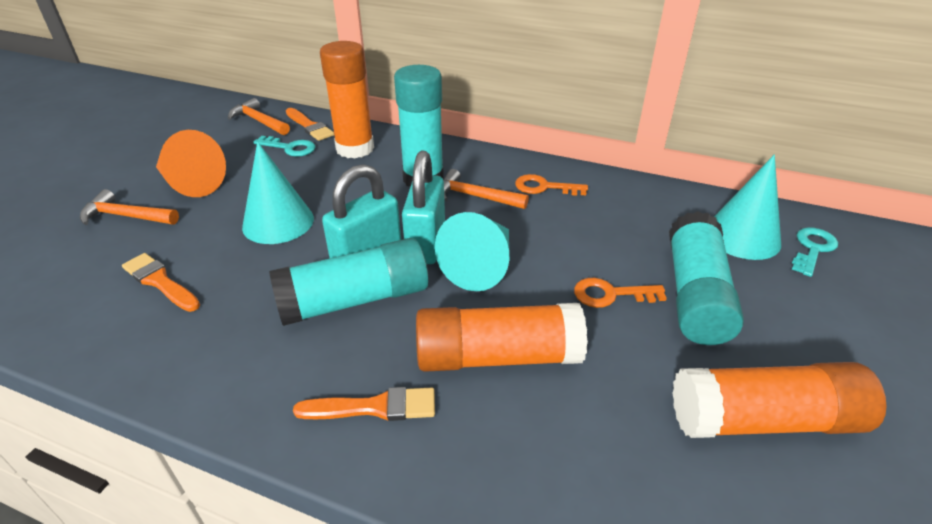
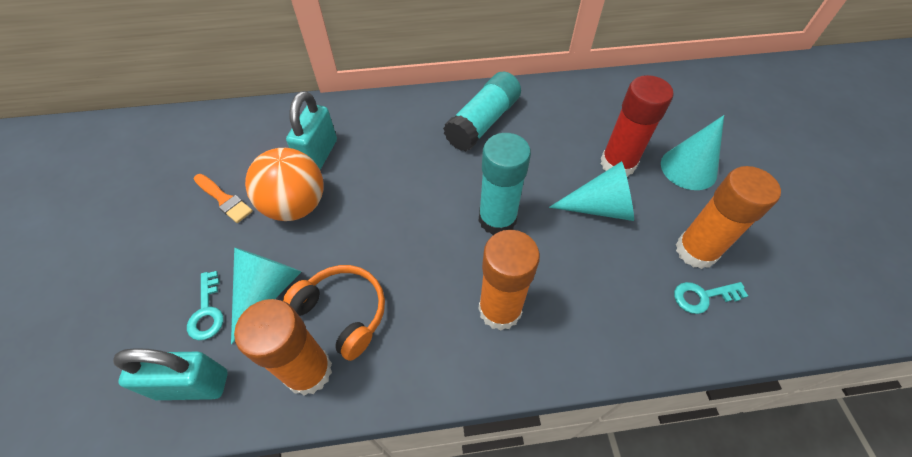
orange ball: 0 -> 1
orange brush: 3 -> 1
orange cone: 1 -> 0
orange hammer: 3 -> 0
orange headphones: 0 -> 1
orange key: 2 -> 0
red glue stick: 0 -> 1
turquoise glue stick: 3 -> 2

